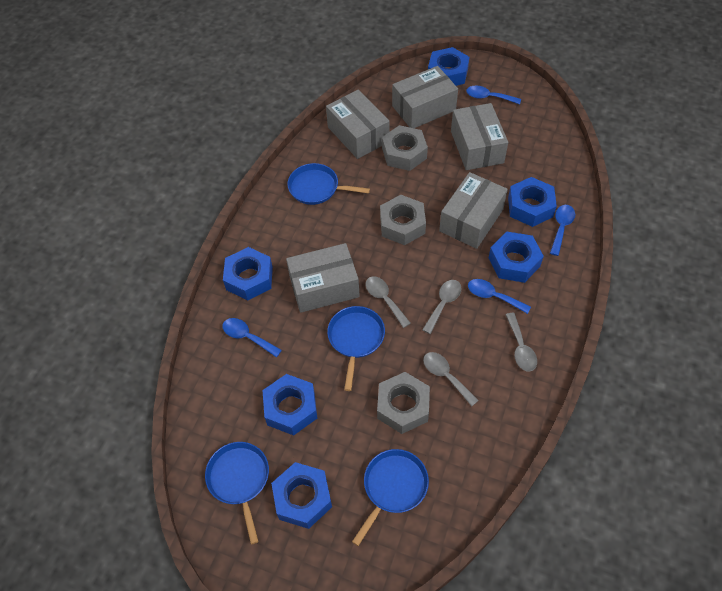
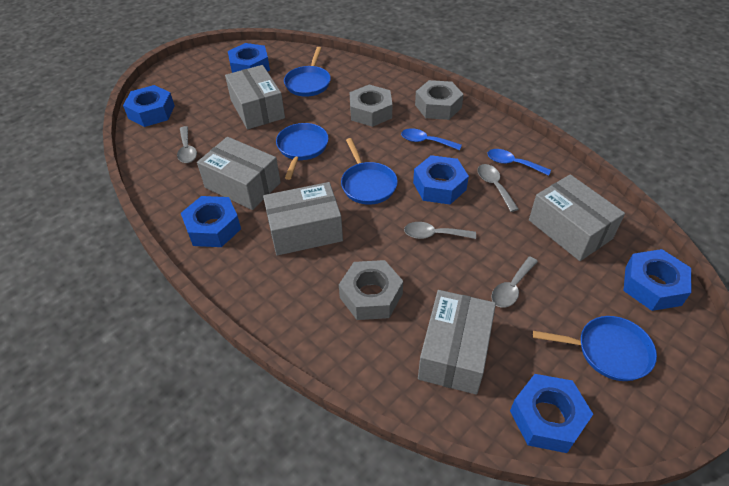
blue spoon: 4 -> 2

